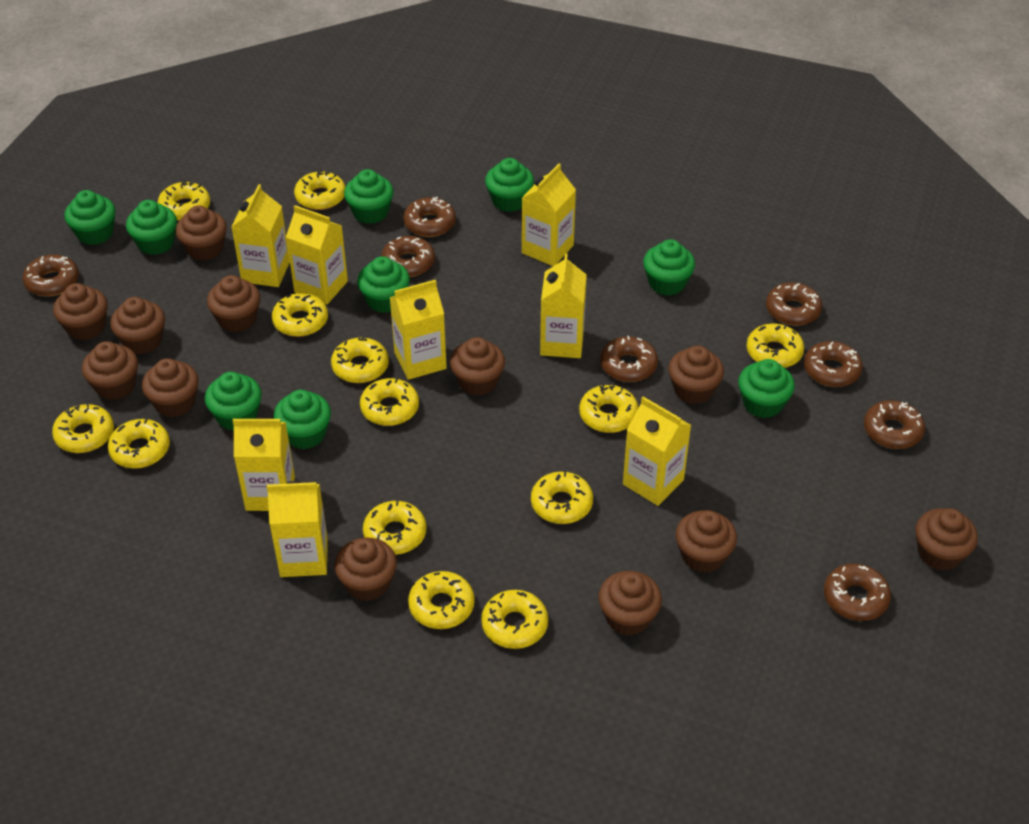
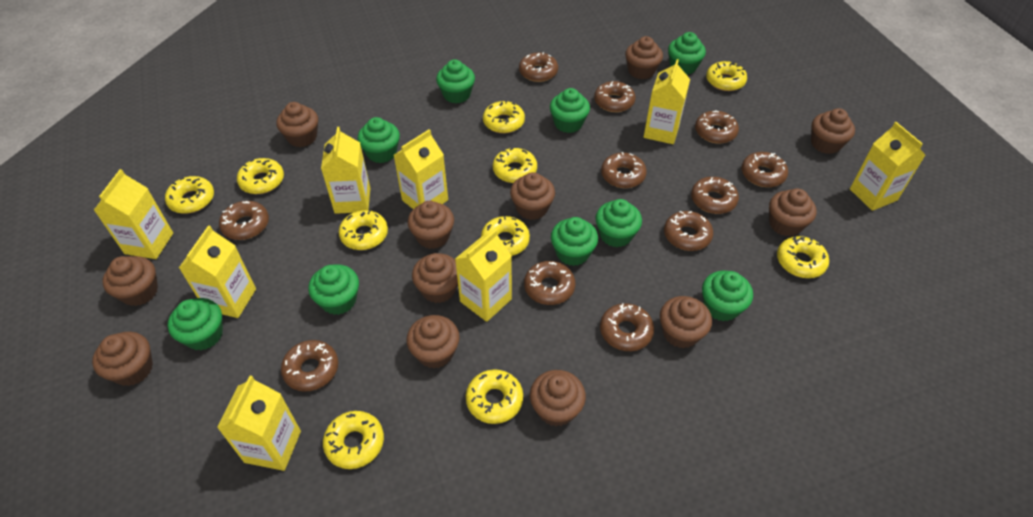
brown donut: 8 -> 11
yellow donut: 13 -> 10

